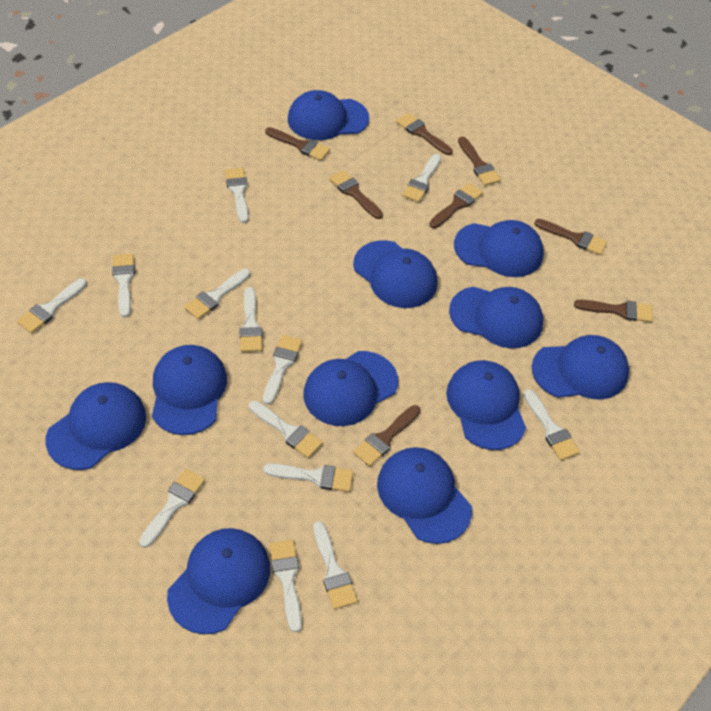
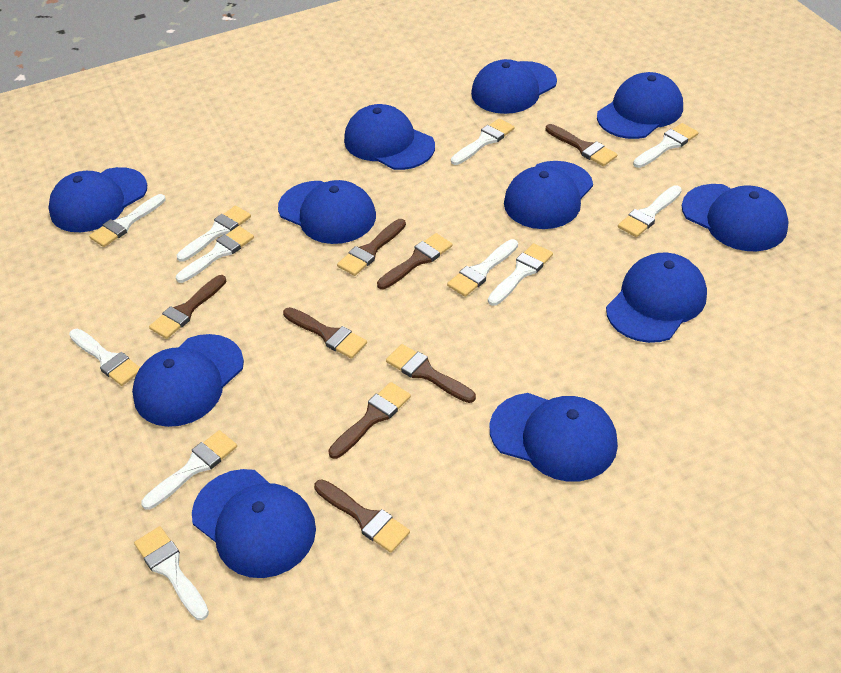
white brush: 13 -> 11

